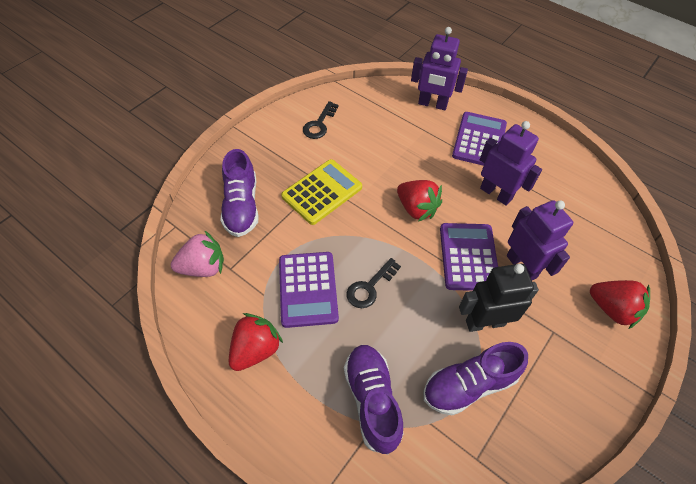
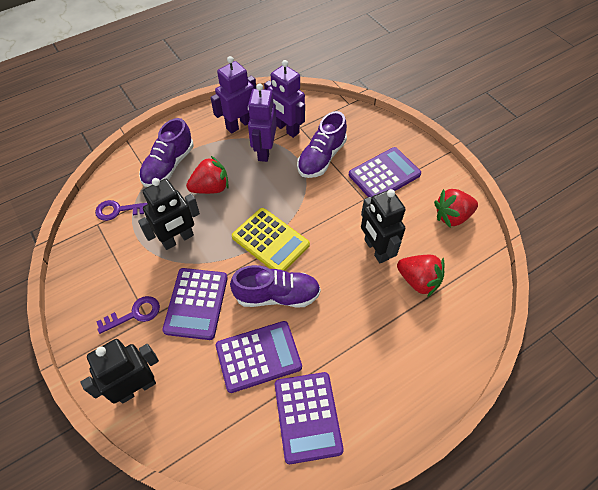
black key: 2 -> 0
black robot: 1 -> 3
pink strawberry: 1 -> 0
purple calculator: 3 -> 4
purple key: 0 -> 2

